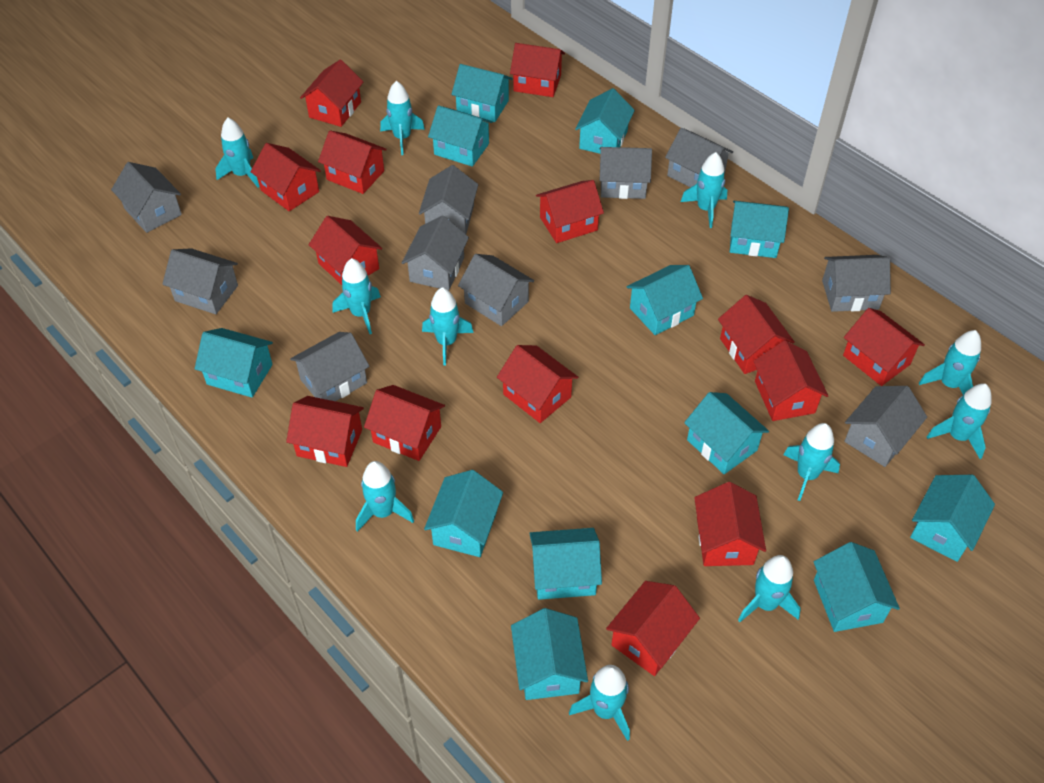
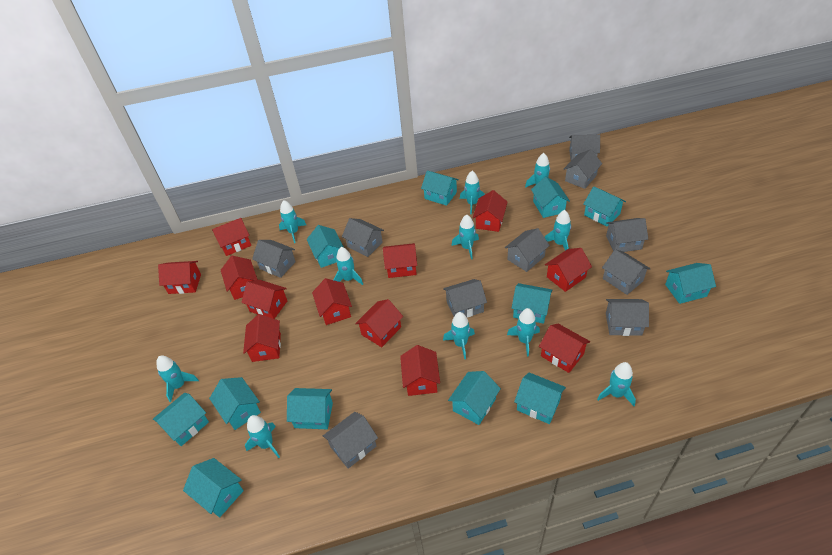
red house: 14 -> 12

